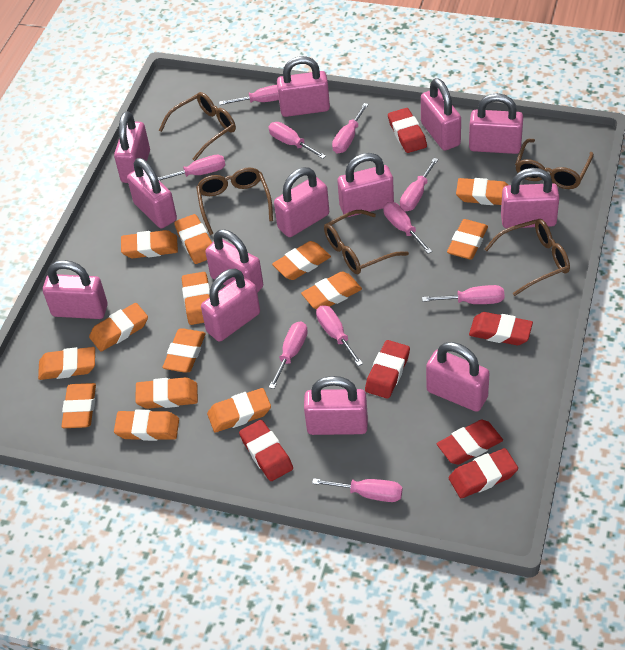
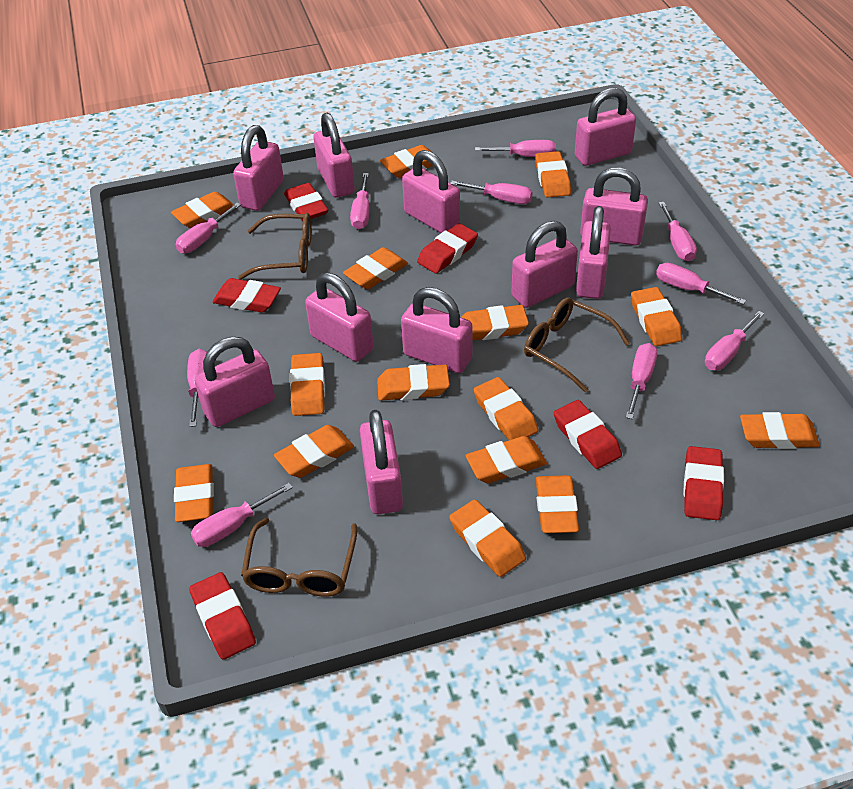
brown glasses: 5 -> 3
orange eraser: 14 -> 15
pink padlock: 13 -> 11

